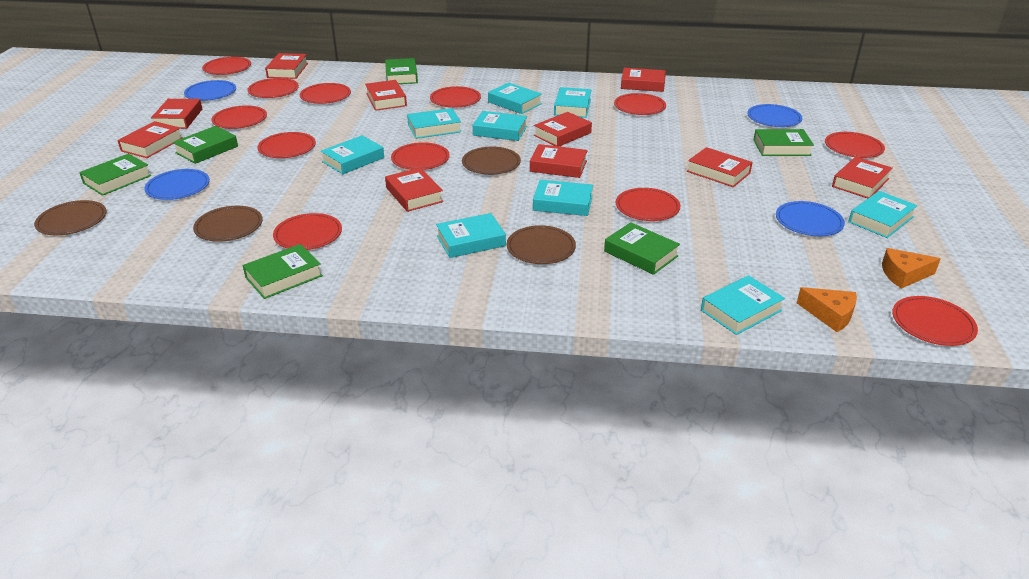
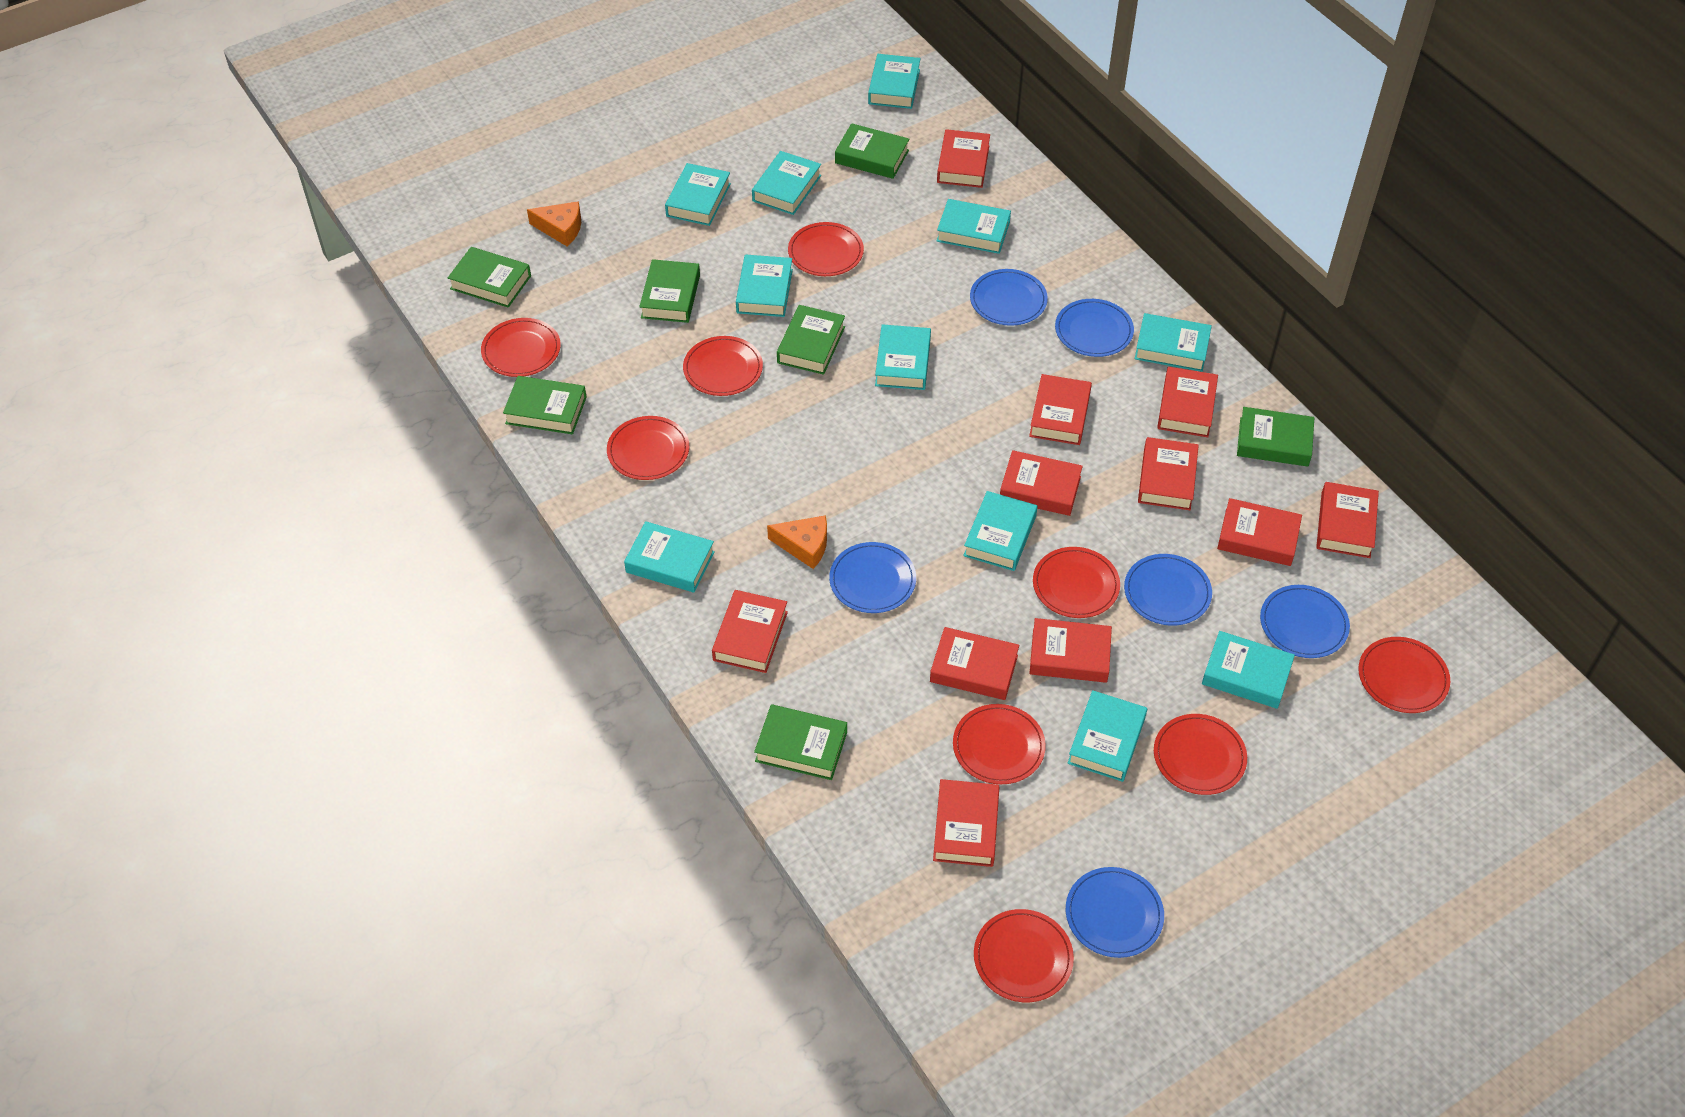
blue plate: 4 -> 6
brown plate: 4 -> 0
green book: 6 -> 7
red book: 10 -> 11
red plate: 12 -> 9
turquoise book: 9 -> 11

